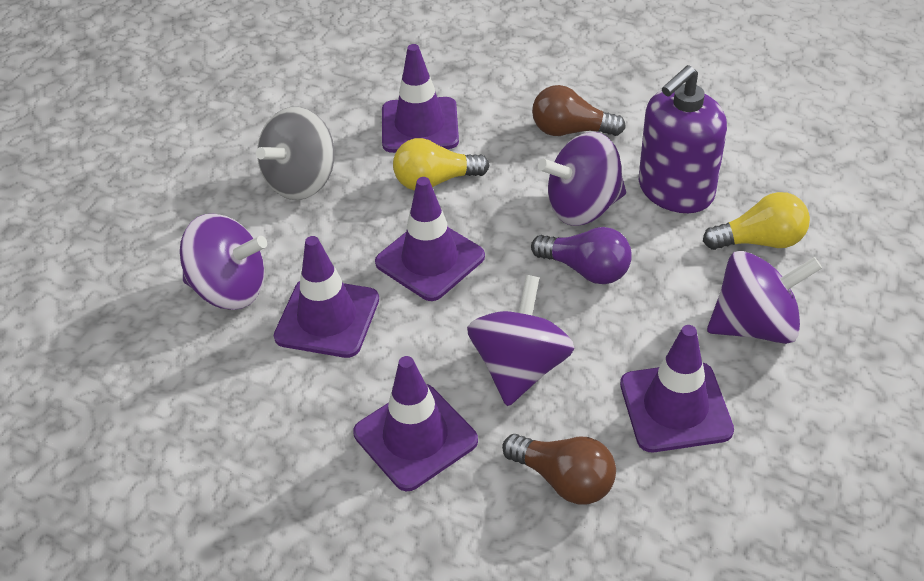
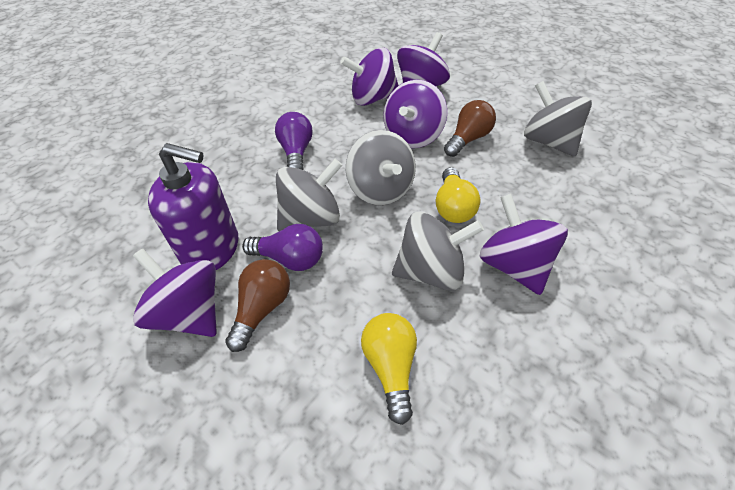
grey spinning top: 1 -> 4
purple light bulb: 1 -> 2
purple spinning top: 4 -> 5
purple traffic cone: 5 -> 0

